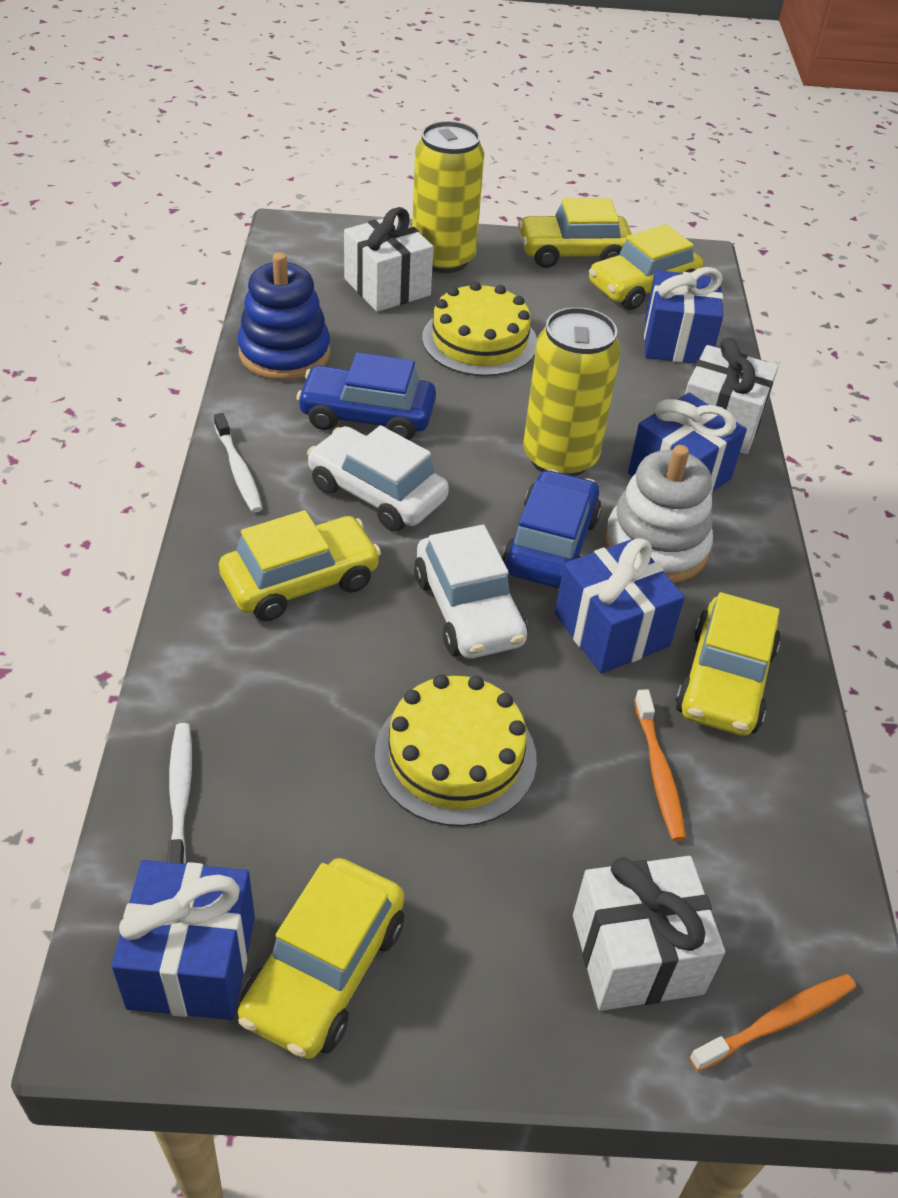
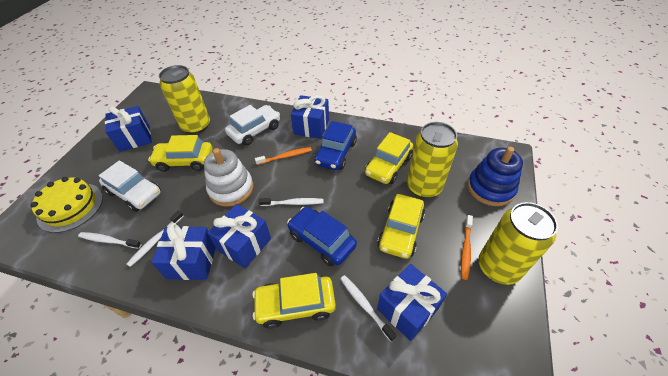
blue gift: 4 -> 5
white gift: 3 -> 0
white toothbrush: 2 -> 4
yellow cake: 2 -> 1
yellow can: 2 -> 3
yellow car: 5 -> 4

